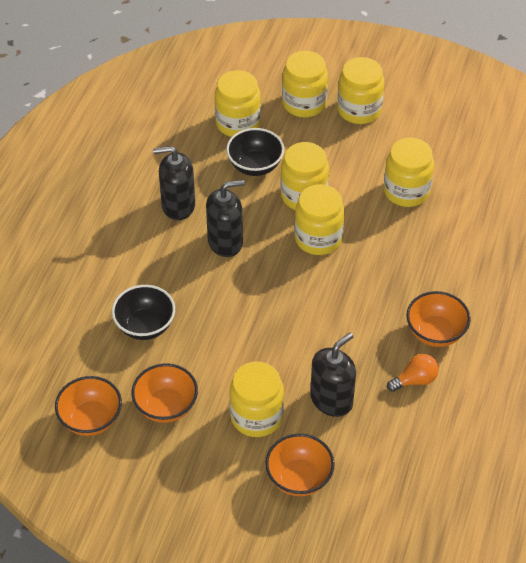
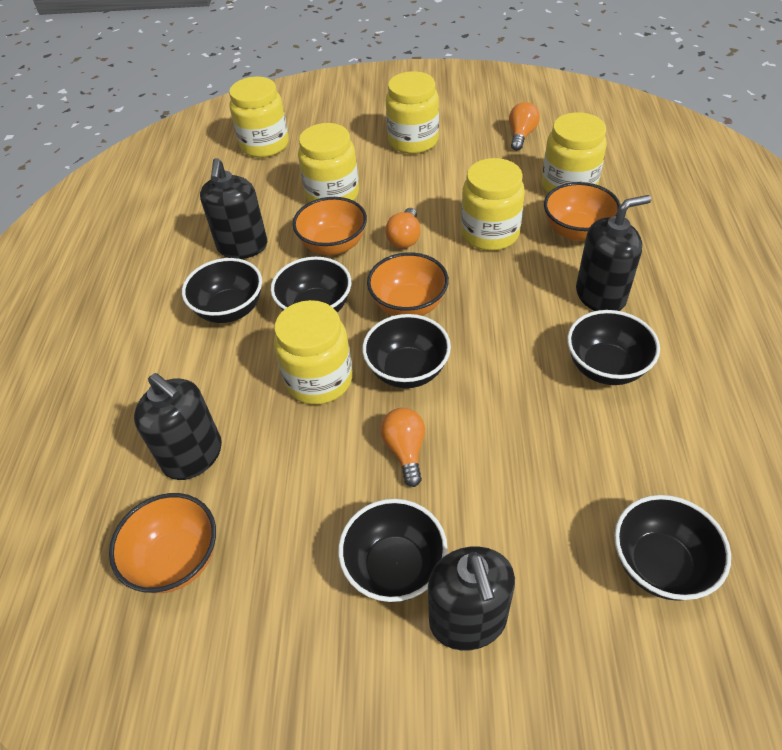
black bowl: 2 -> 6
black soap dispenser: 3 -> 4
orange light bulb: 1 -> 3
yellow jar: 7 -> 6

